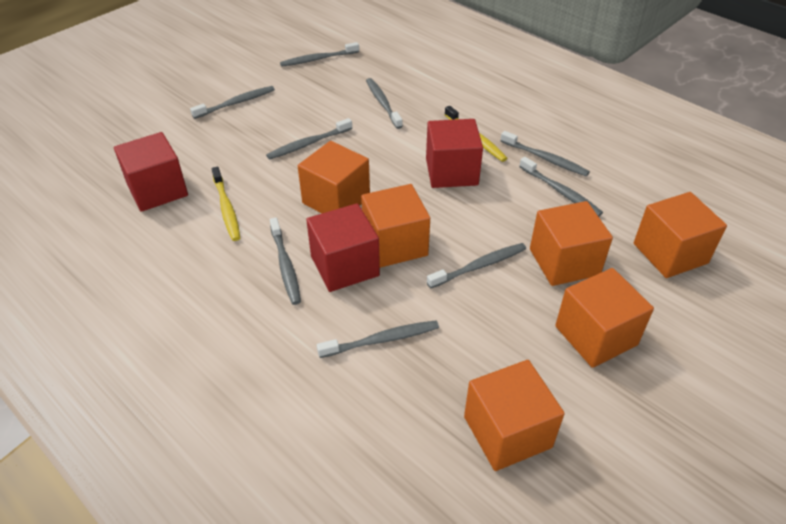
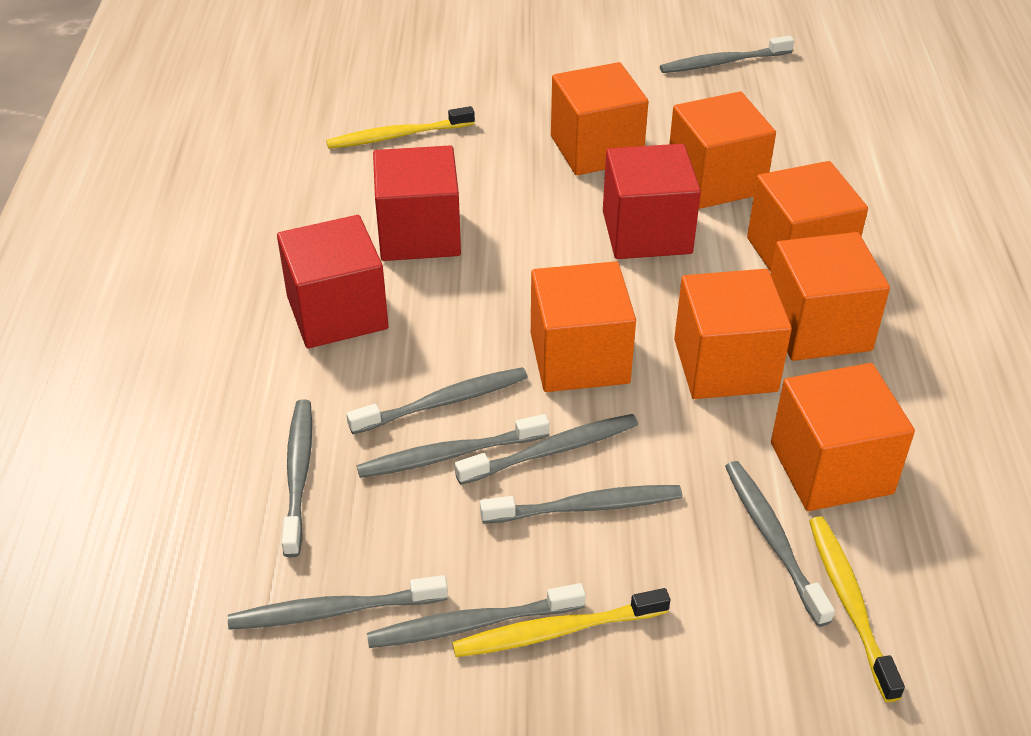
orange cube: 6 -> 7
yellow toothbrush: 2 -> 3

